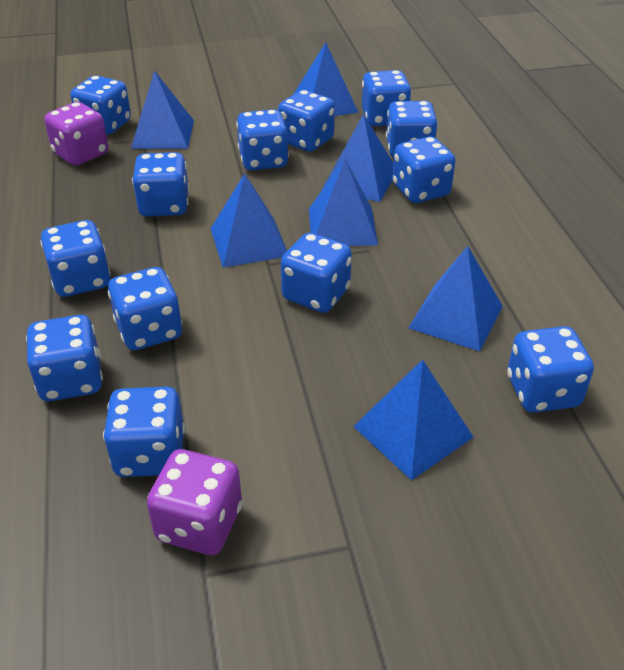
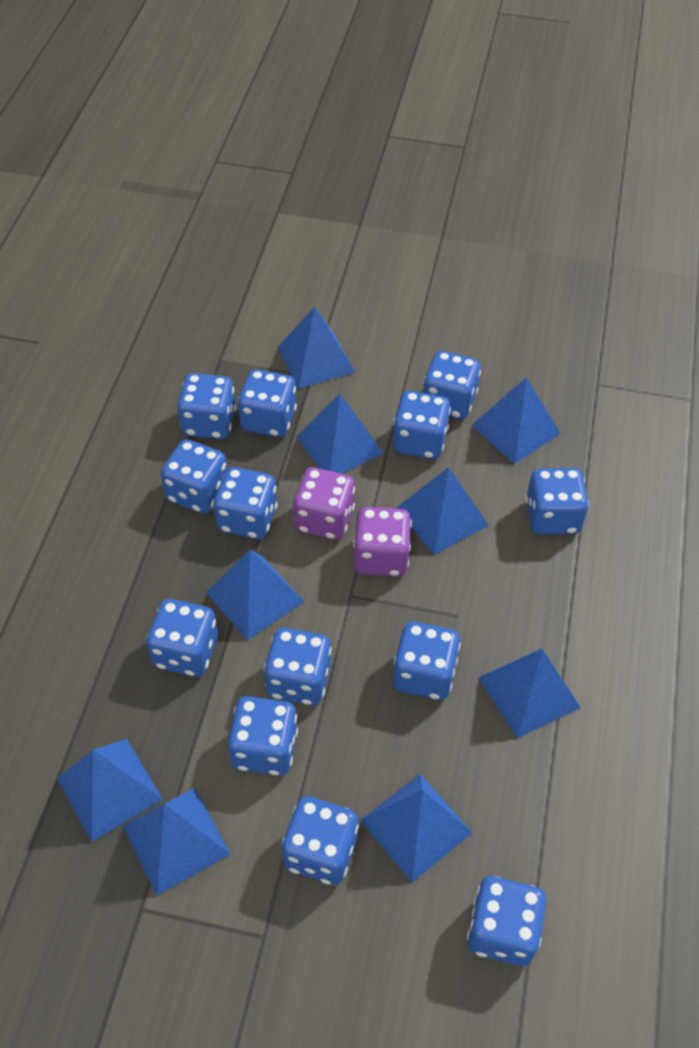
blue pyramid: 7 -> 9

